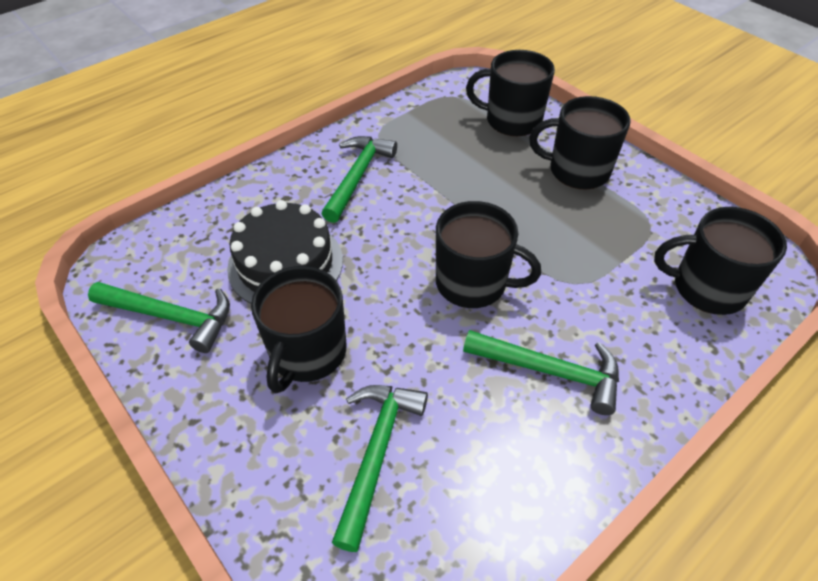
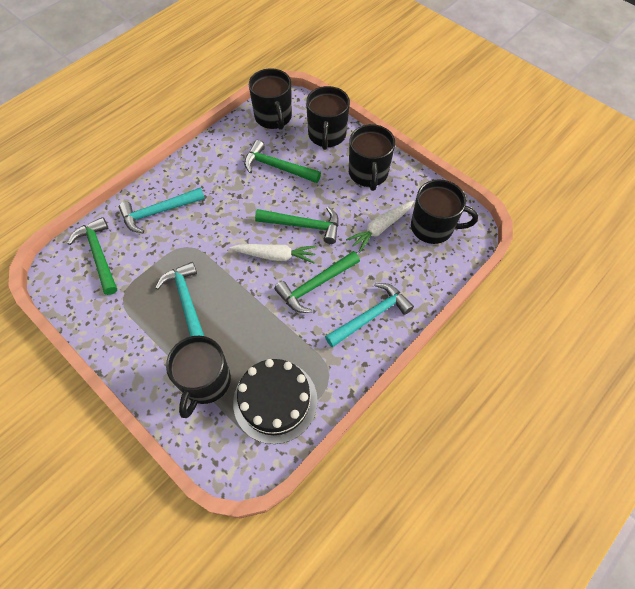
turquoise hammer: 0 -> 3
white carrot: 0 -> 2

